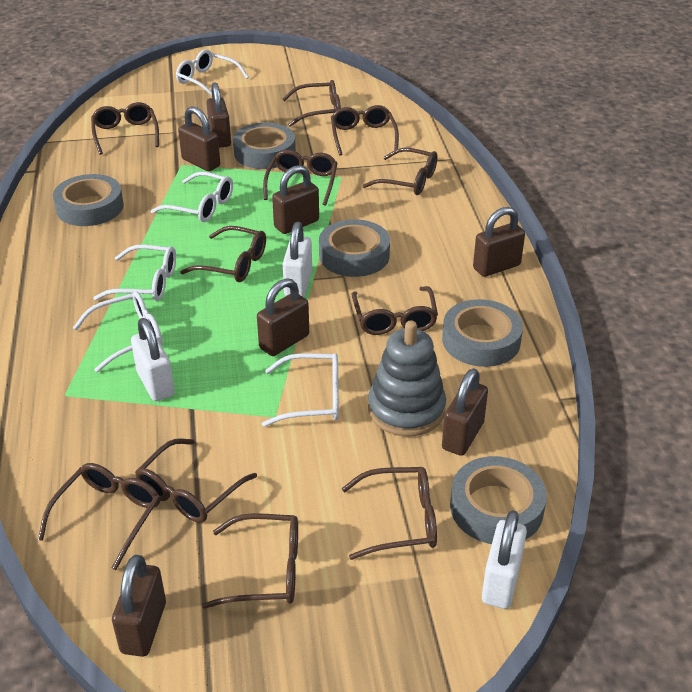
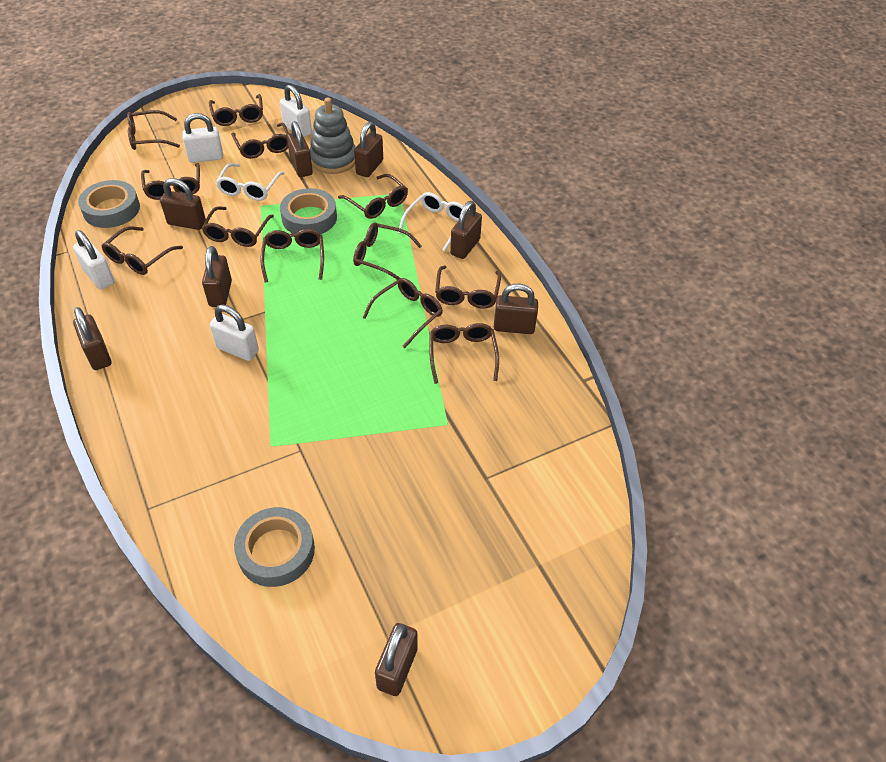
brown glasses: 11 -> 12
brown padlock: 7 -> 8
grey tape: 5 -> 3
white glasses: 5 -> 2
white padlock: 3 -> 4

